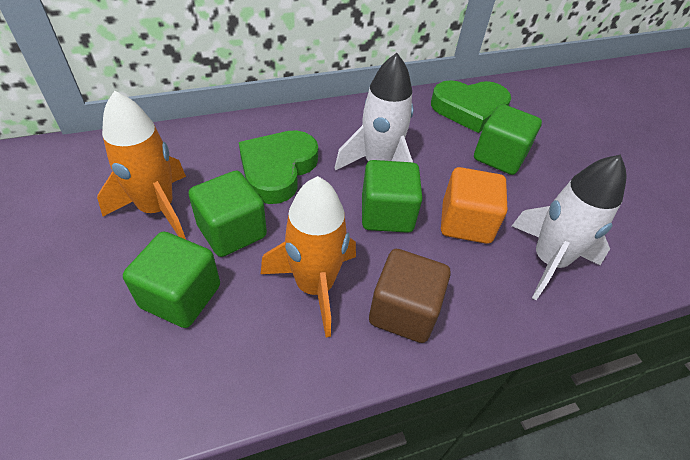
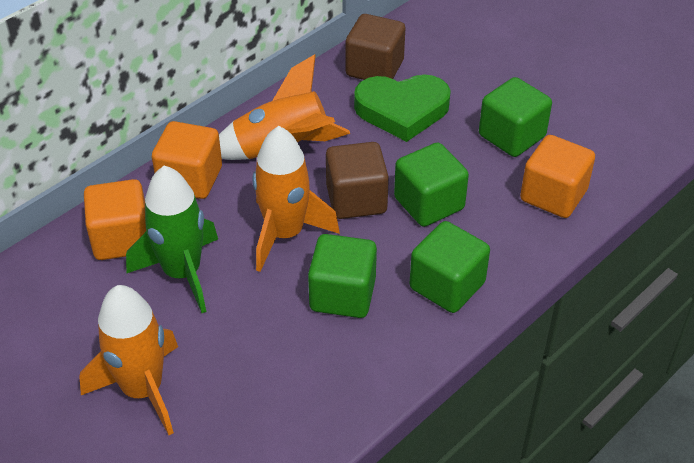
brown cube: 1 -> 2
green heart: 2 -> 1
green rocket: 0 -> 1
orange cube: 1 -> 3
orange rocket: 2 -> 3
white rocket: 2 -> 0

